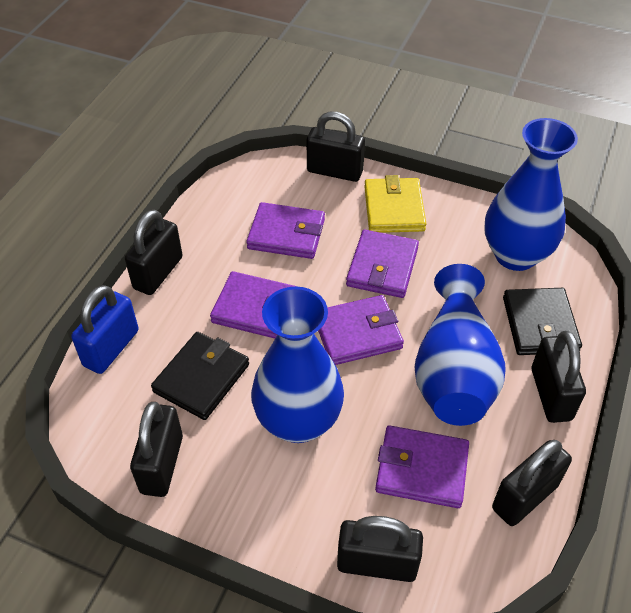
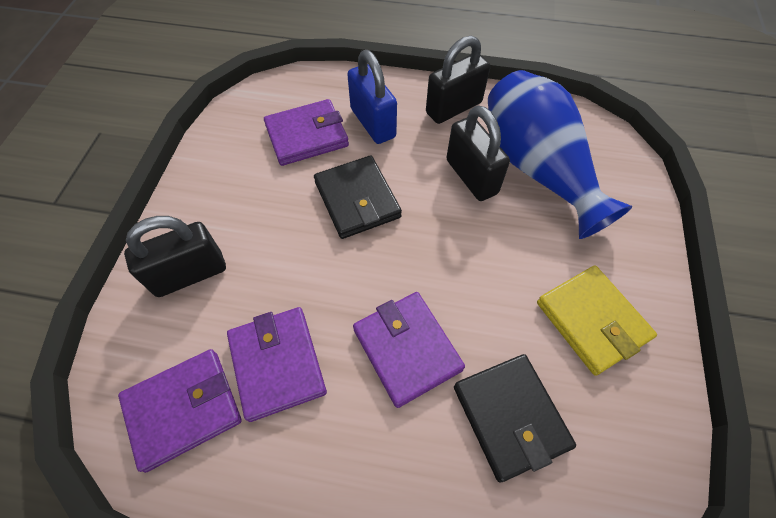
black padlock: 6 -> 3
blue vase: 3 -> 1
purple wallet: 5 -> 4

